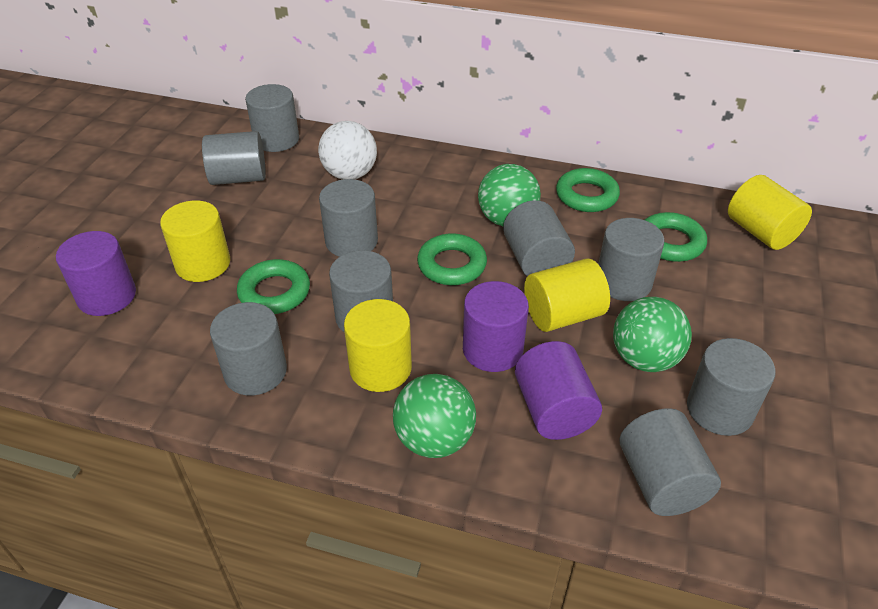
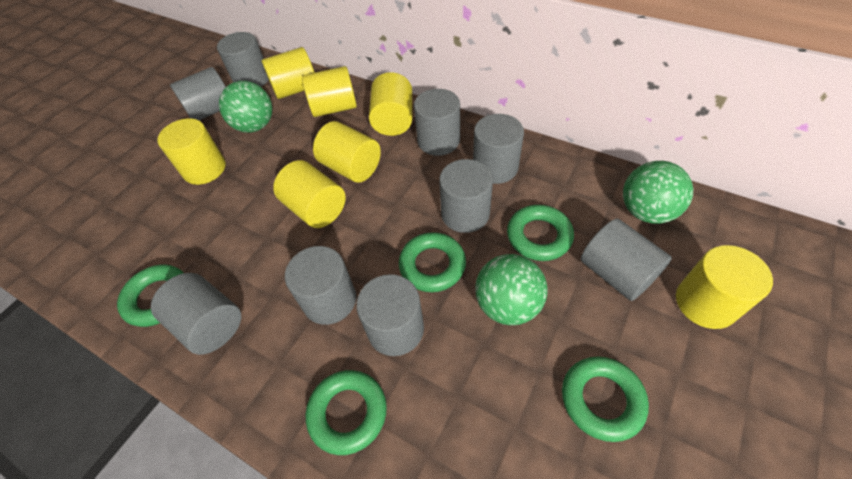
green ring: 4 -> 5
purple cylinder: 3 -> 0
white ball: 1 -> 0
yellow cylinder: 4 -> 7

